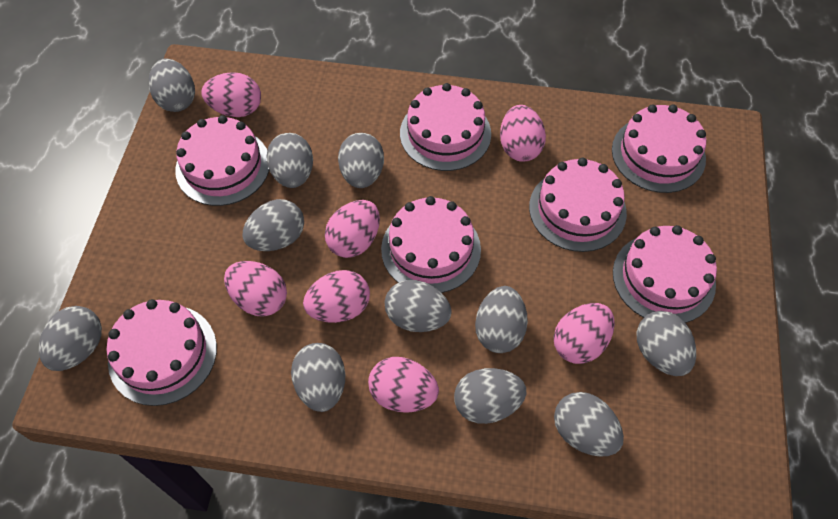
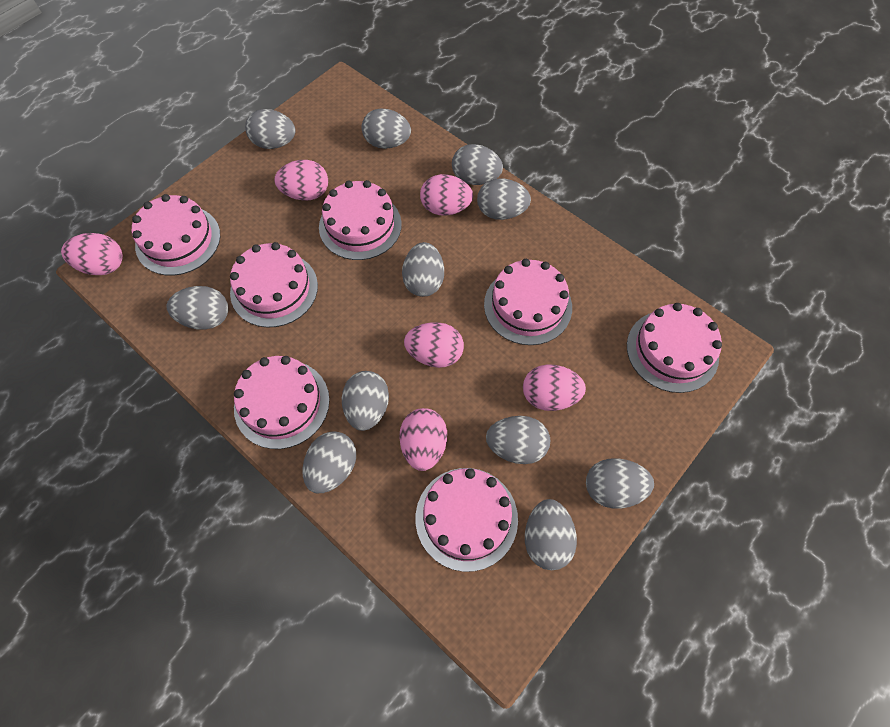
pink egg: 7 -> 6

